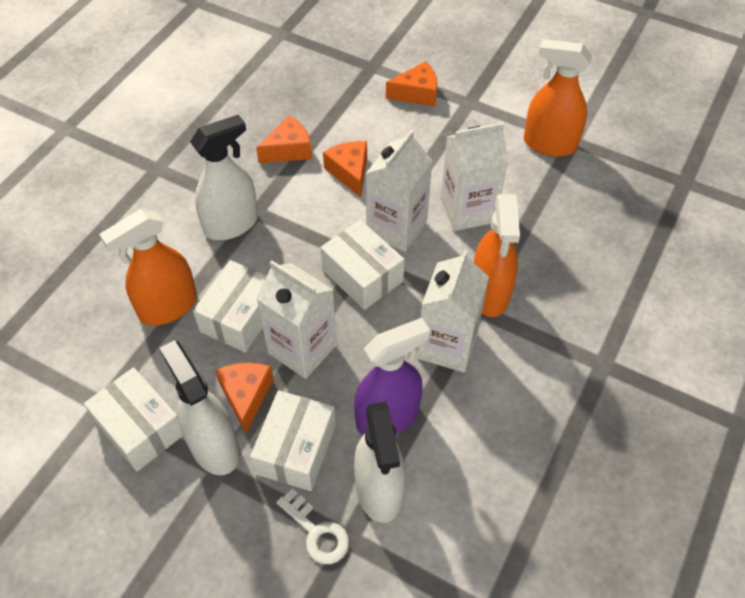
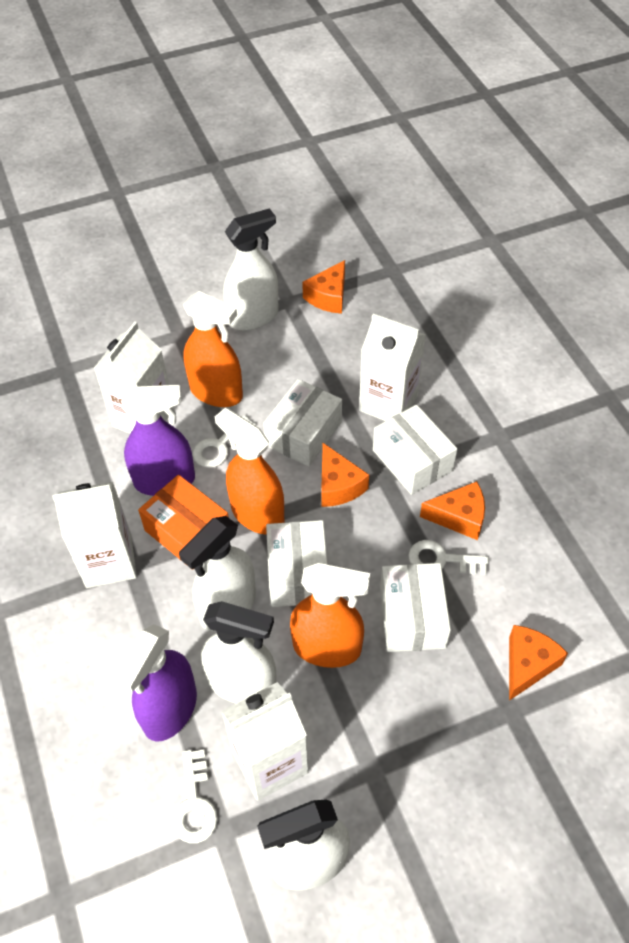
orange box: 0 -> 1
purple spray bottle: 1 -> 2
white key: 1 -> 3
white spray bottle: 3 -> 4

